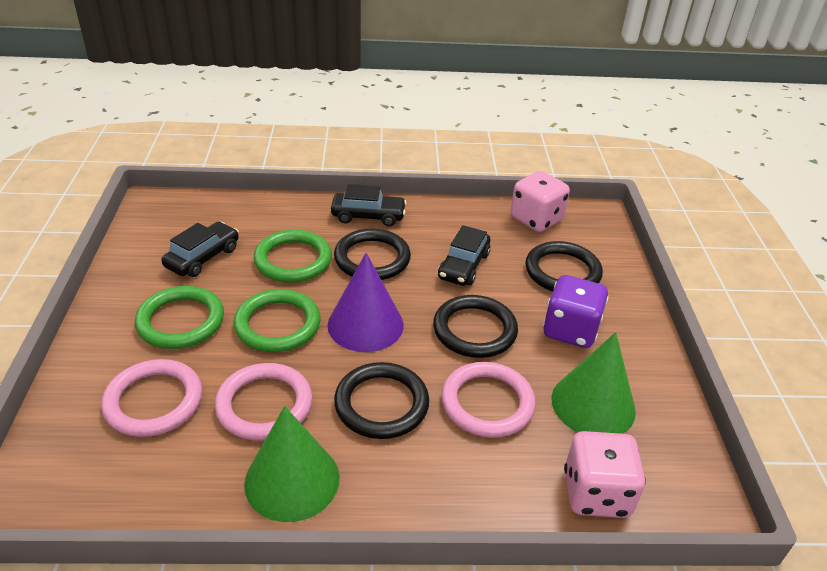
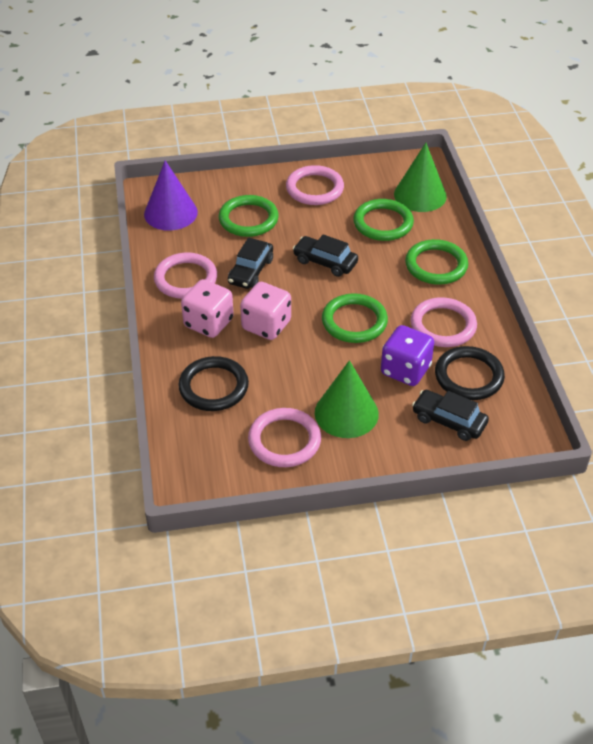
black ring: 4 -> 2
green ring: 3 -> 4
pink ring: 3 -> 4

